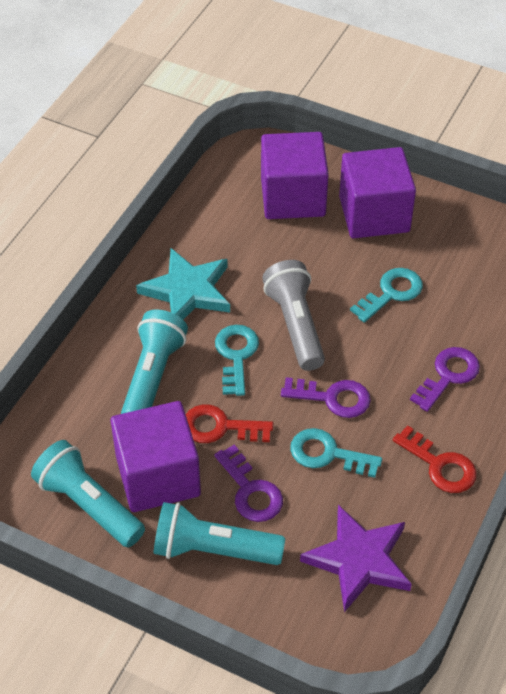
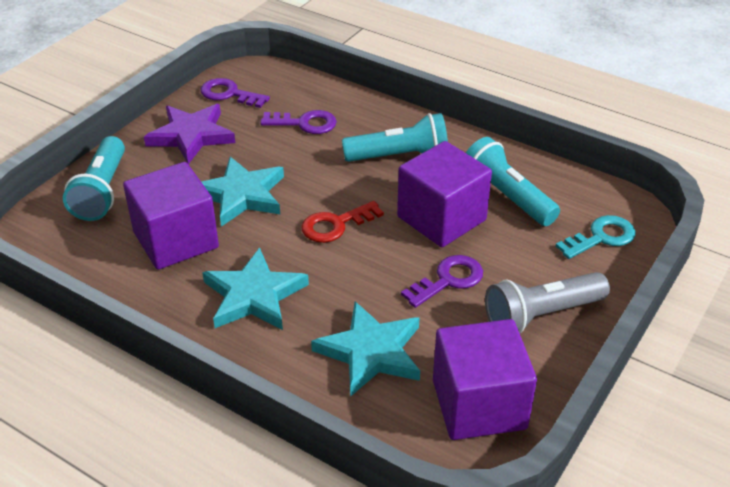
red key: 2 -> 1
turquoise key: 3 -> 1
turquoise star: 1 -> 3

